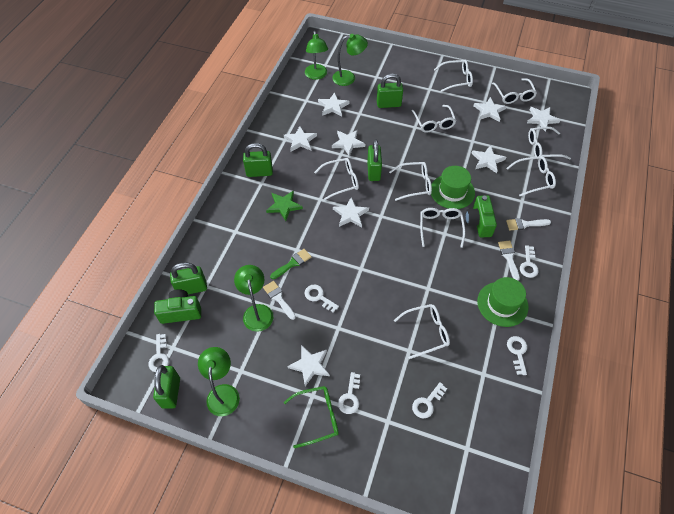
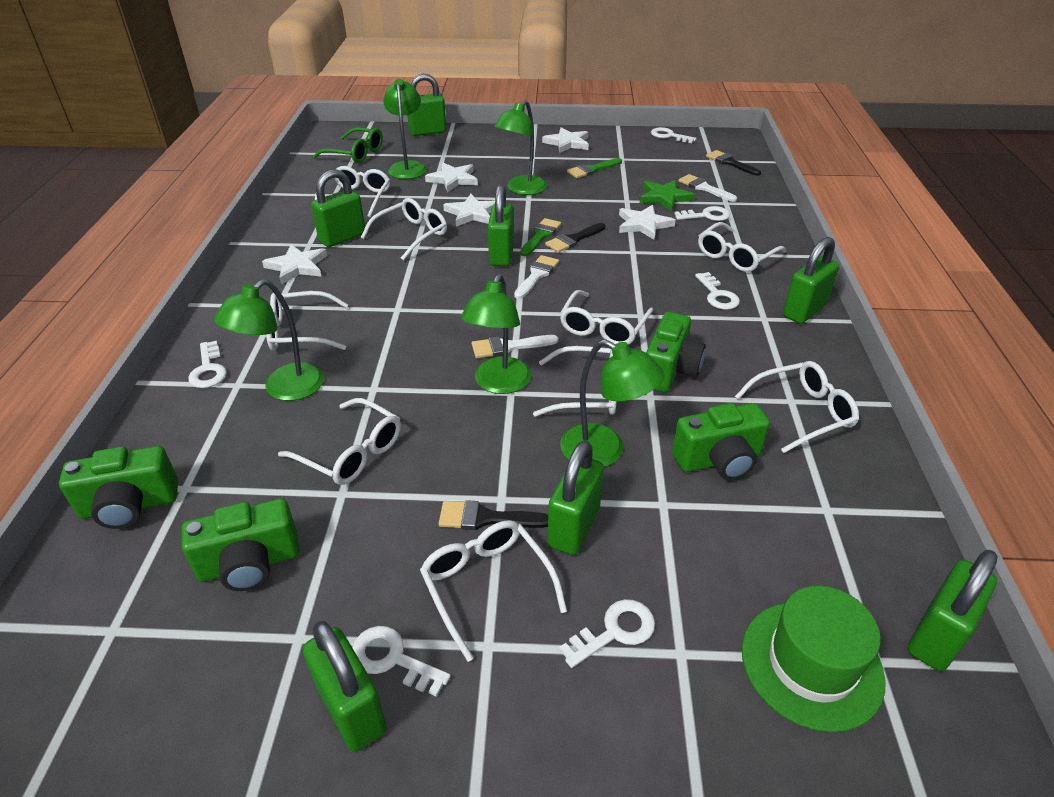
black brush: 0 -> 3
green brush: 1 -> 2
green camera: 2 -> 4
green hat: 2 -> 1
green lamp: 4 -> 5
green padlock: 5 -> 7
white star: 8 -> 5

